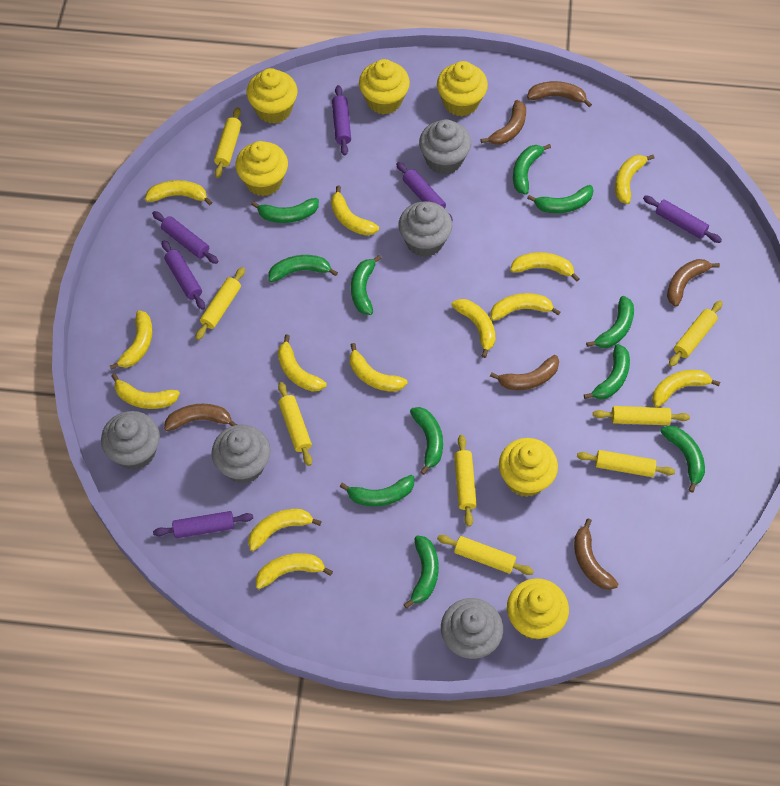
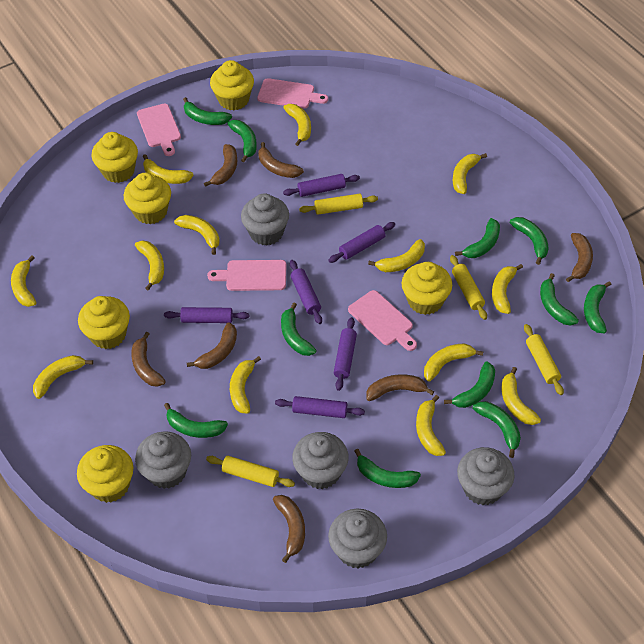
brown banana: 6 -> 7
pink cutting board: 0 -> 4
yellow rolling pin: 8 -> 4

